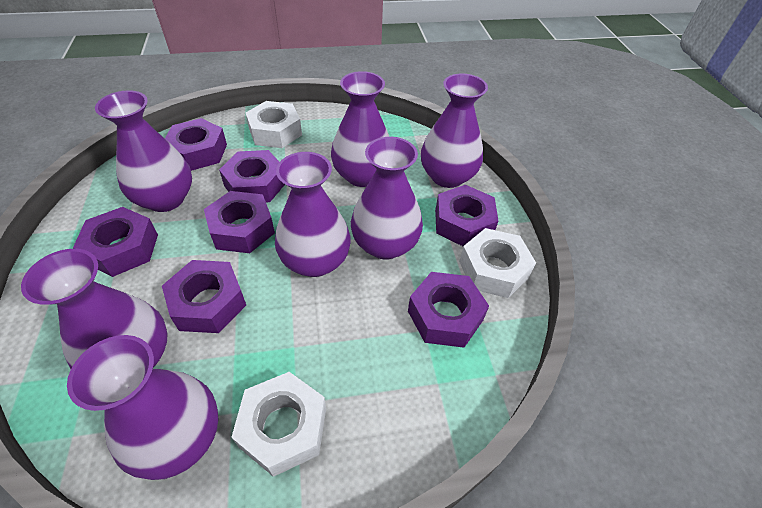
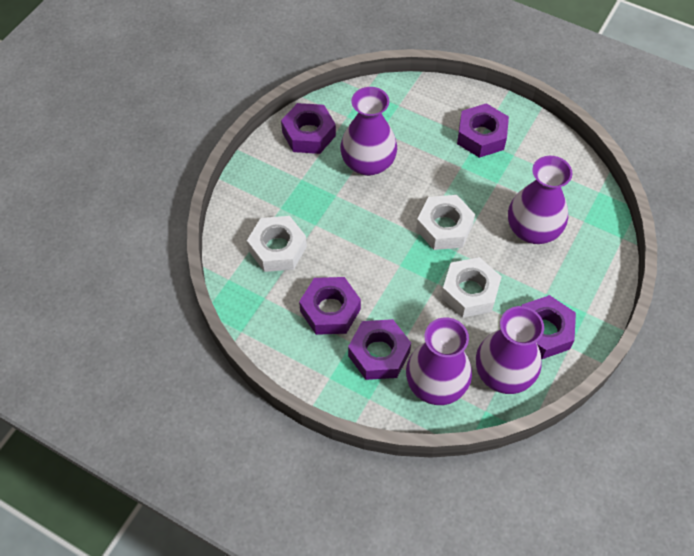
purple nut: 7 -> 5
purple vase: 7 -> 4

